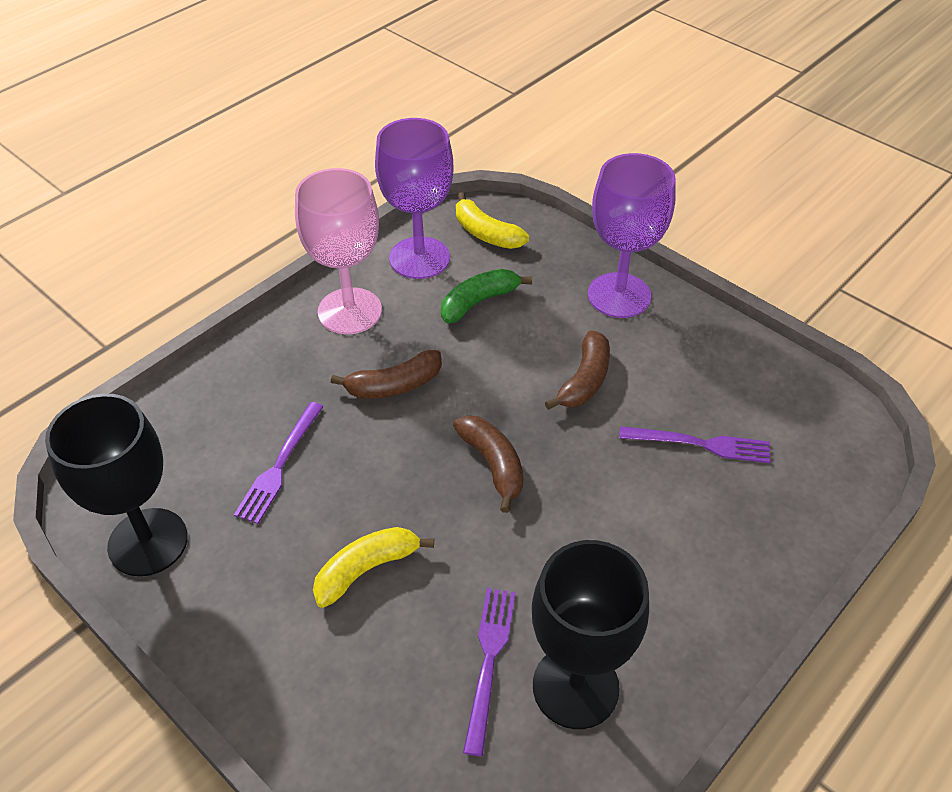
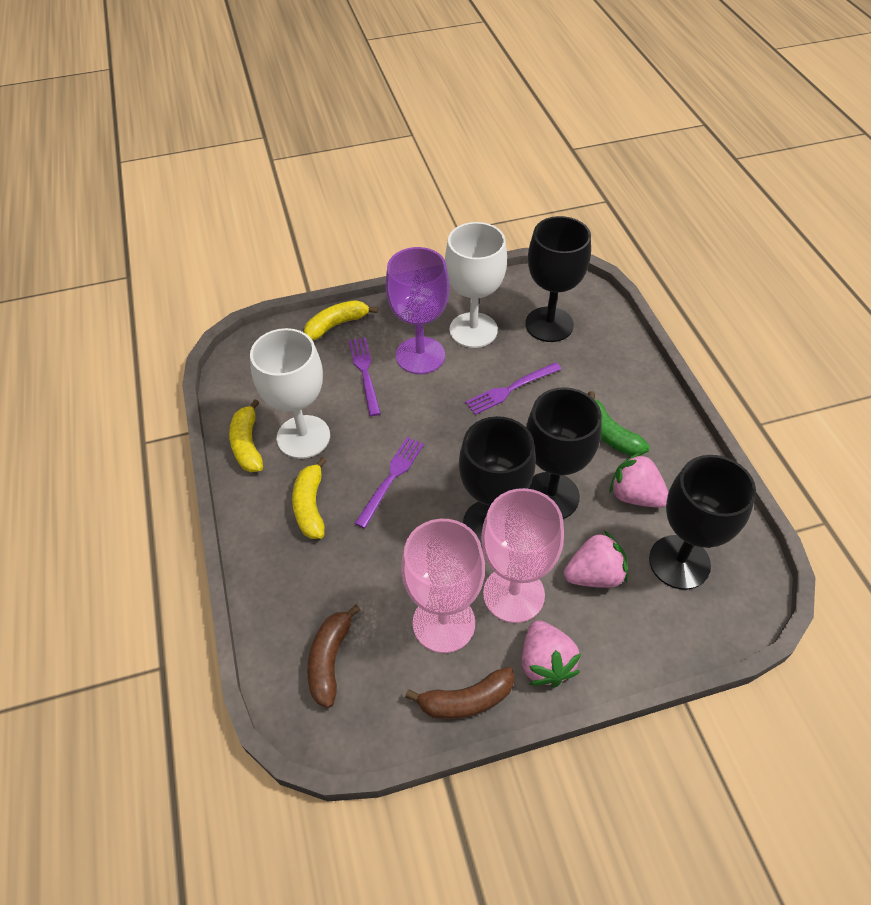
black goblet: 2 -> 4
brown banana: 3 -> 2
pink goblet: 1 -> 2
pink strawberry: 0 -> 3
purple goblet: 2 -> 1
white goblet: 0 -> 2
yellow banana: 2 -> 3

